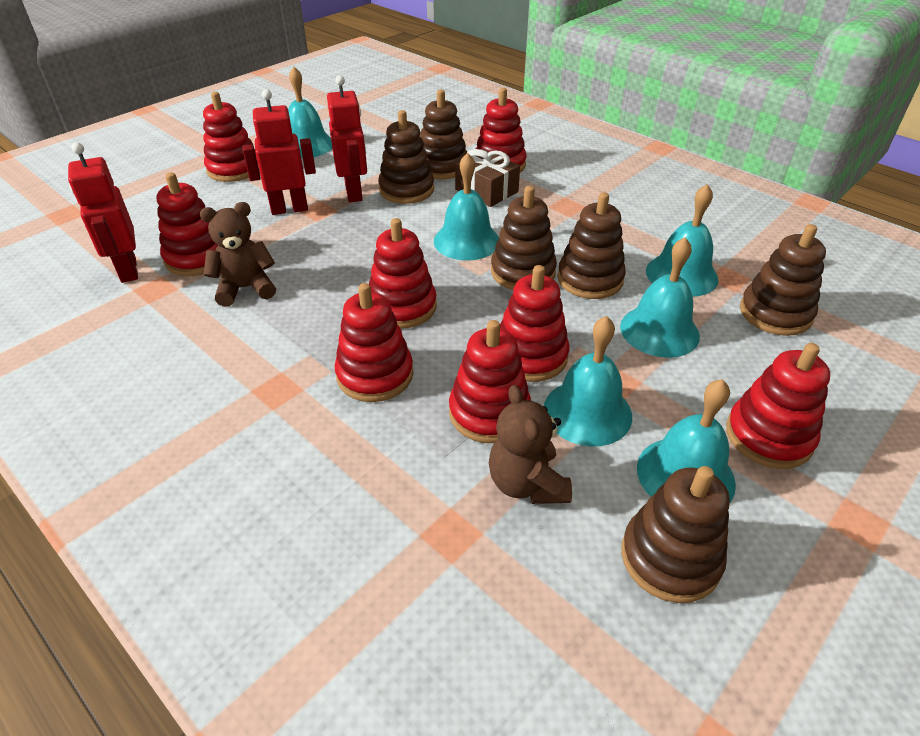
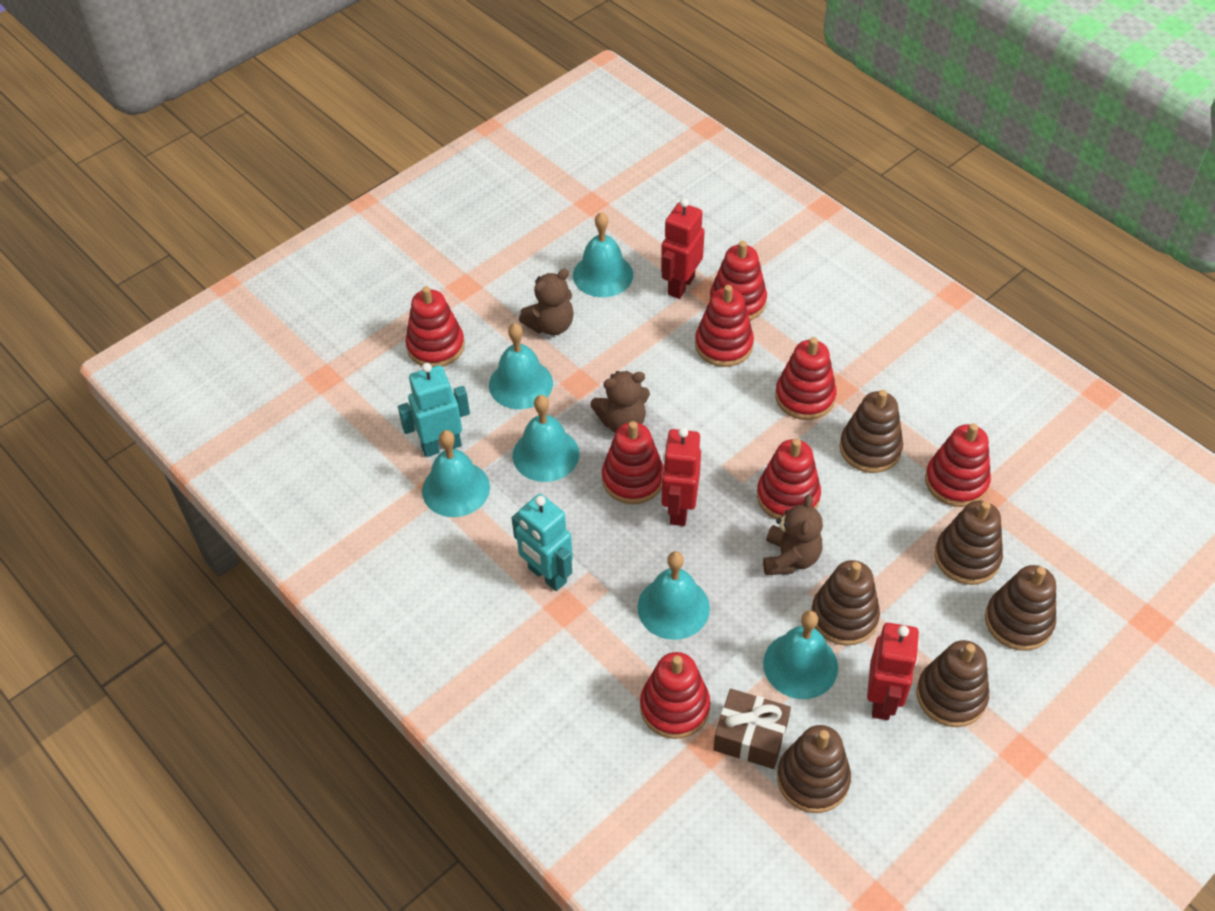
brown teddy bear: 2 -> 3
turquoise robot: 0 -> 2

